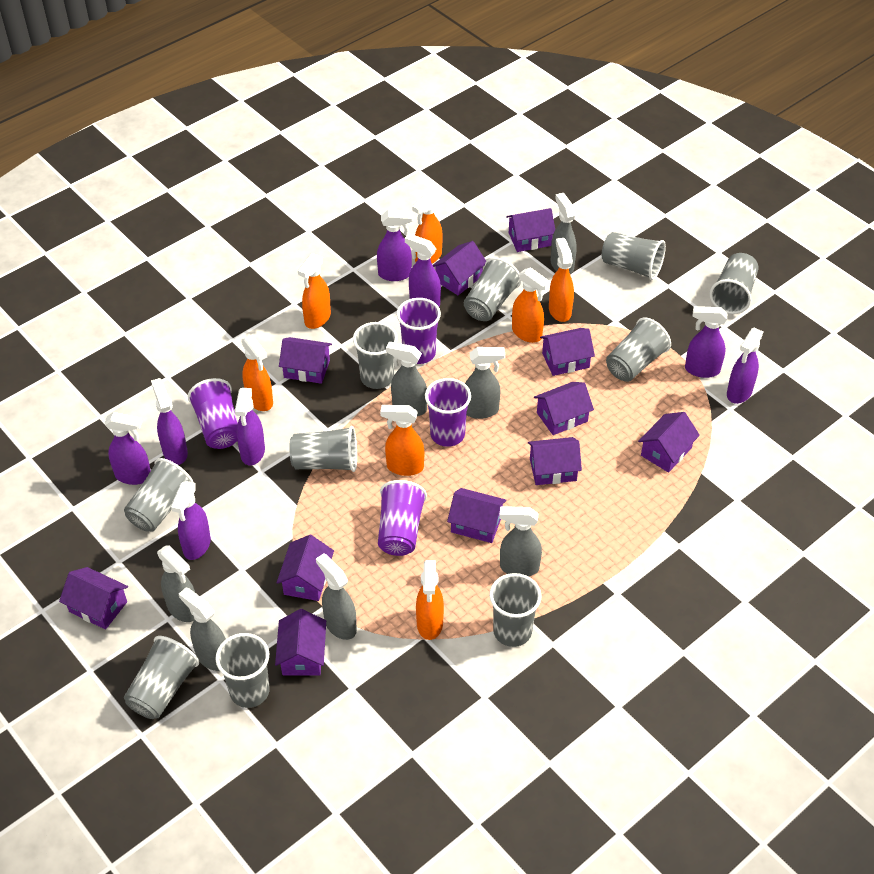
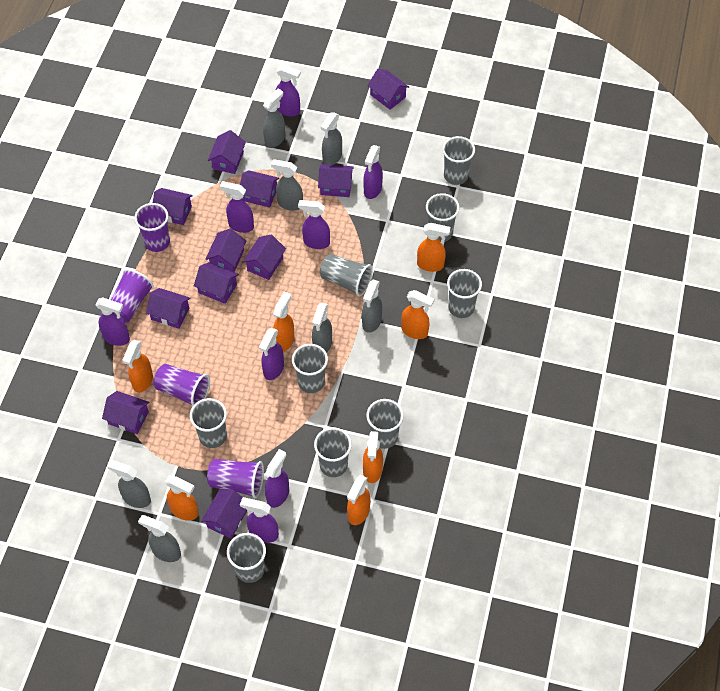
grey cup: 10 -> 9

